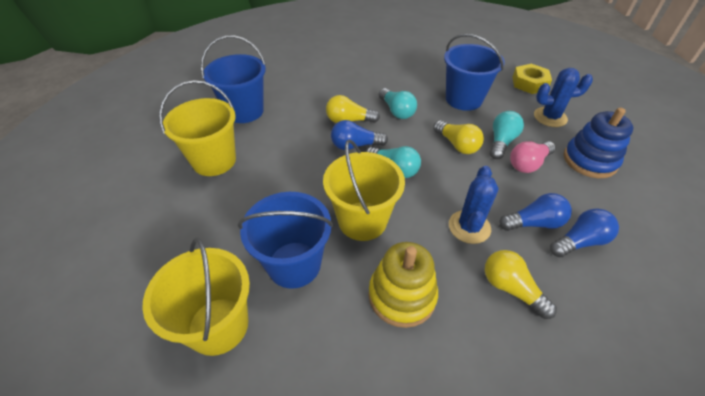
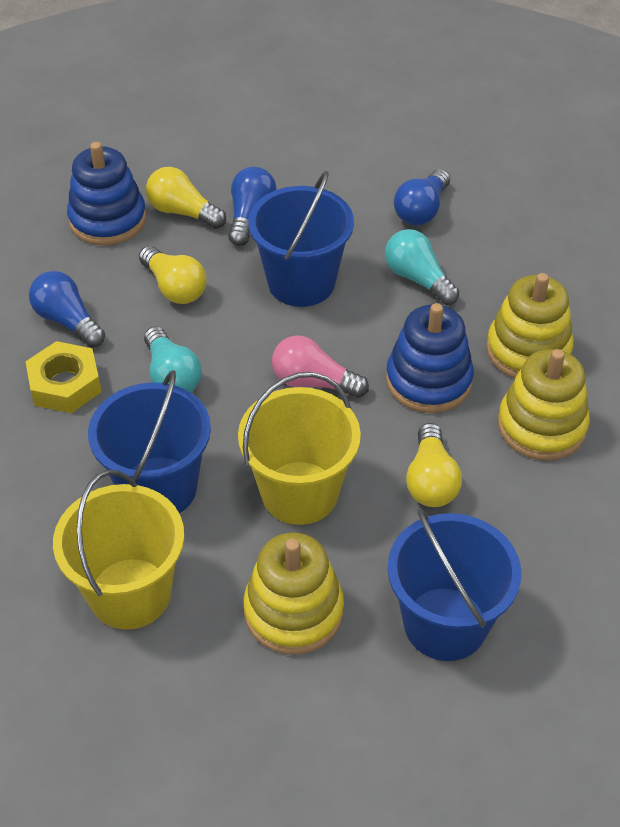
blue cactus: 2 -> 0
blue stacking toy: 1 -> 2
turquoise light bulb: 3 -> 2
yellow bucket: 3 -> 2
yellow stacking toy: 1 -> 3

